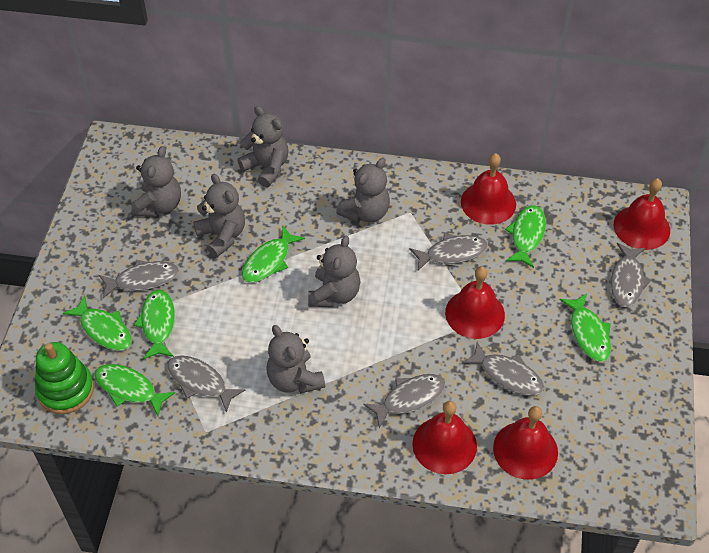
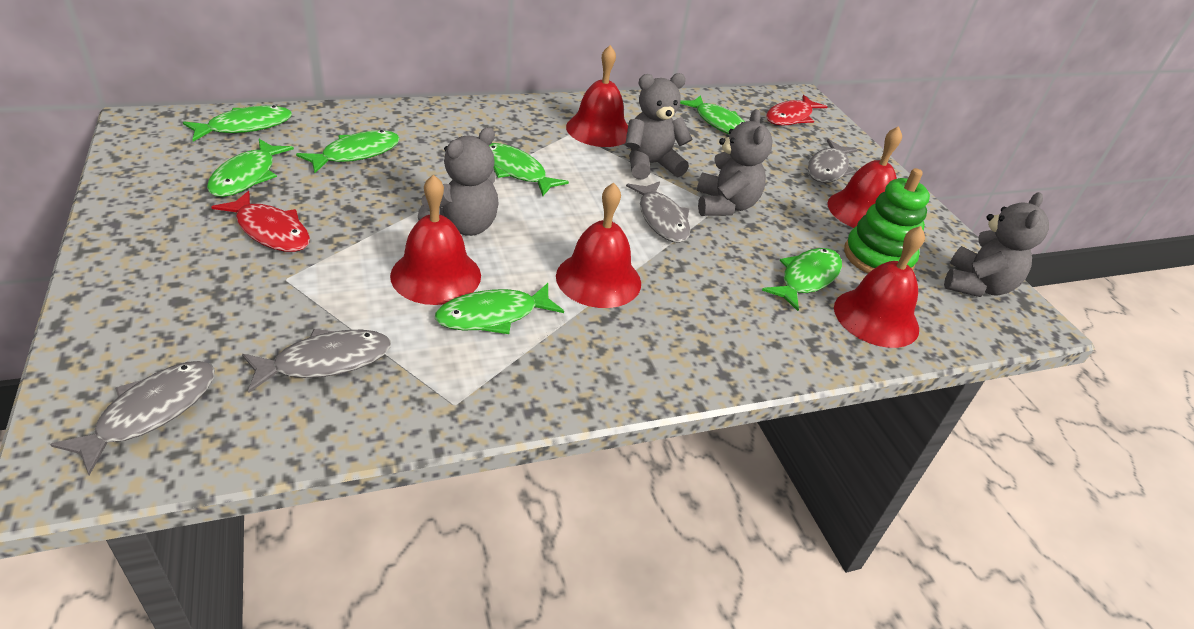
green fish: 6 -> 7
grey fish: 6 -> 4
grey teddy bear: 6 -> 4
red fish: 0 -> 2

